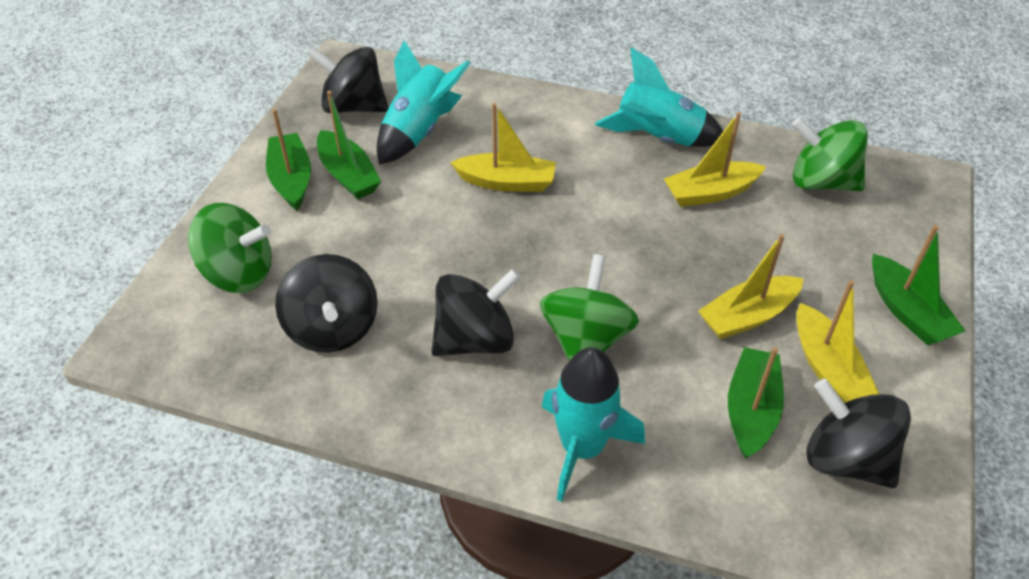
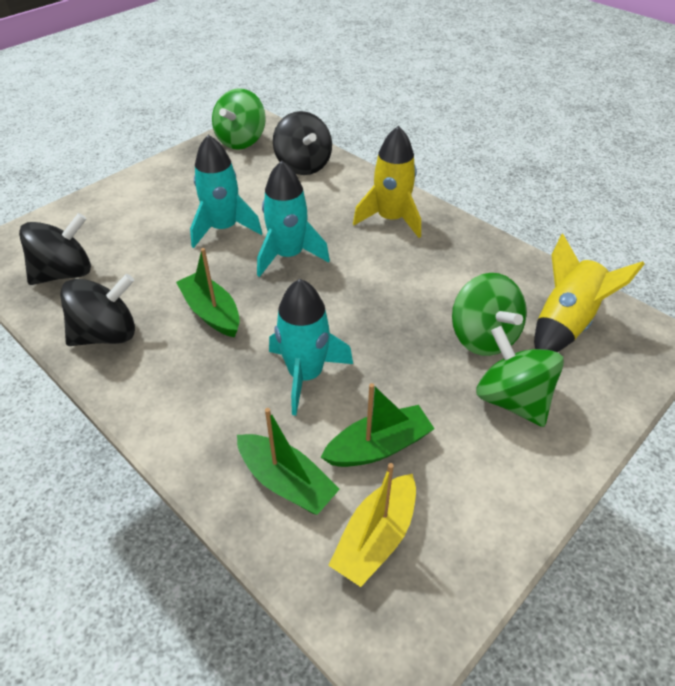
black spinning top: 4 -> 3
green boat: 4 -> 3
yellow boat: 4 -> 1
yellow rocket: 0 -> 2

